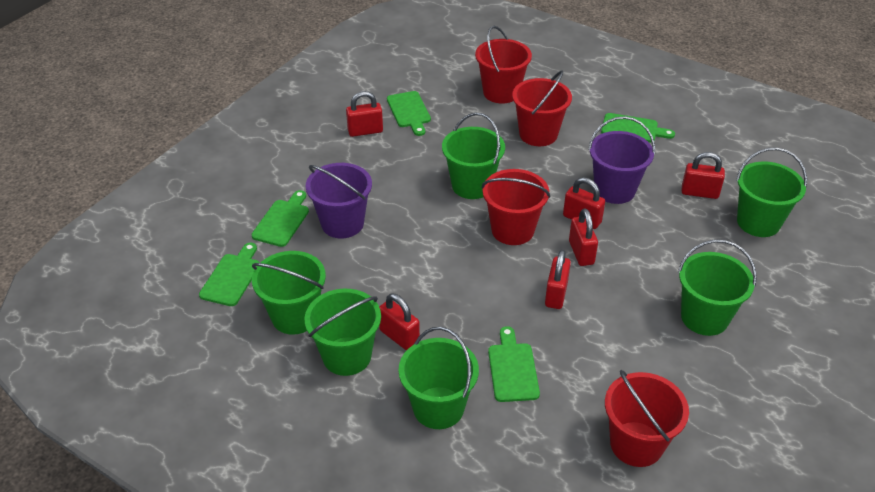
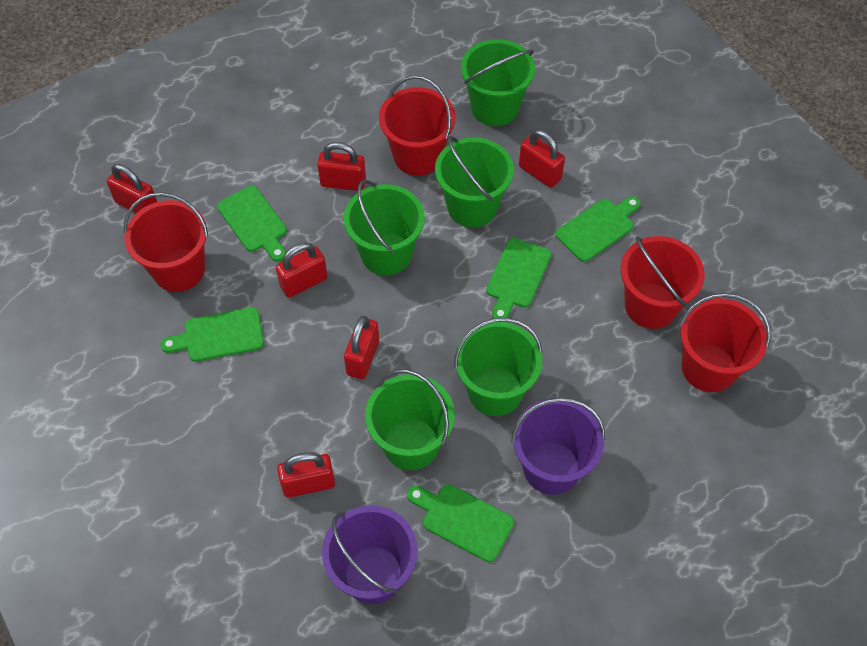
green bucket: 6 -> 5

